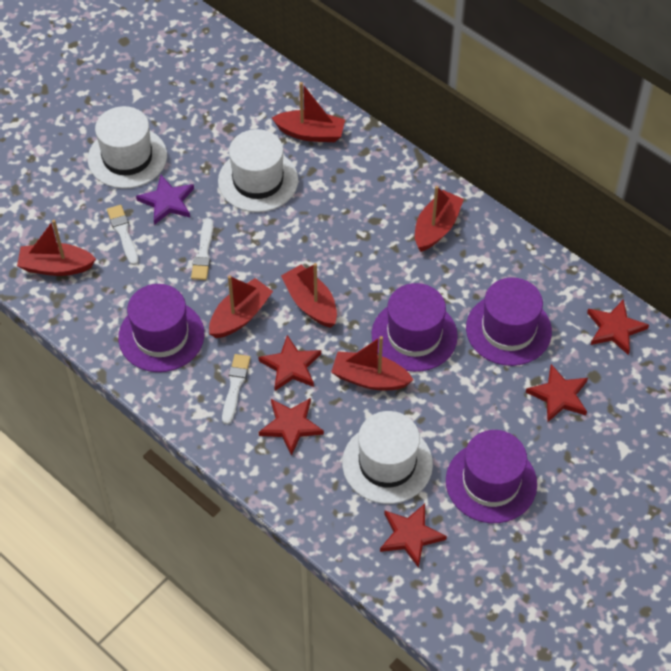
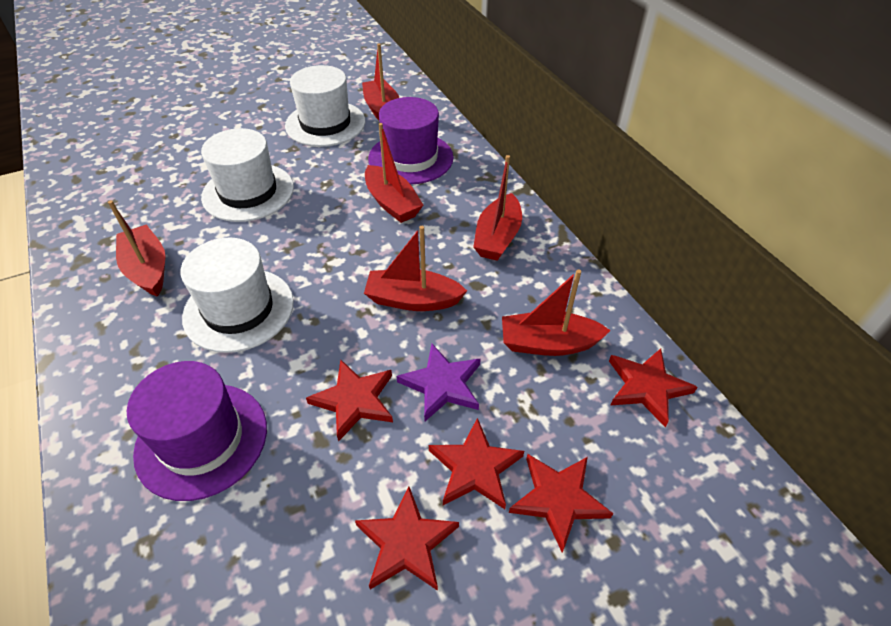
purple hat: 4 -> 2
white brush: 3 -> 0

